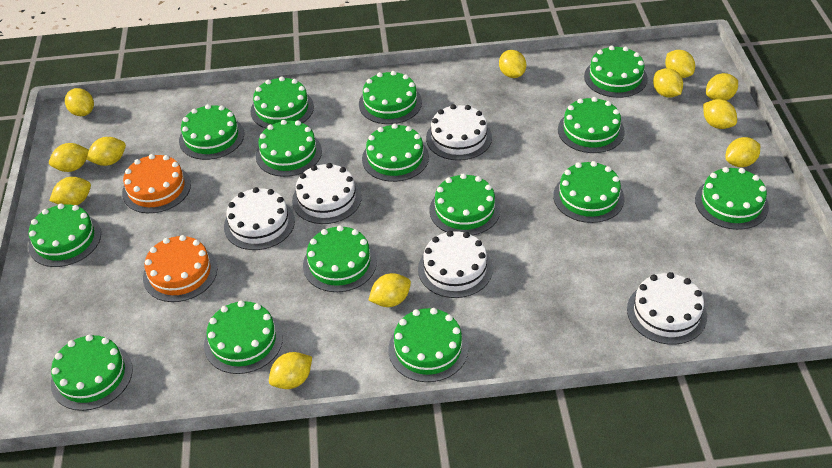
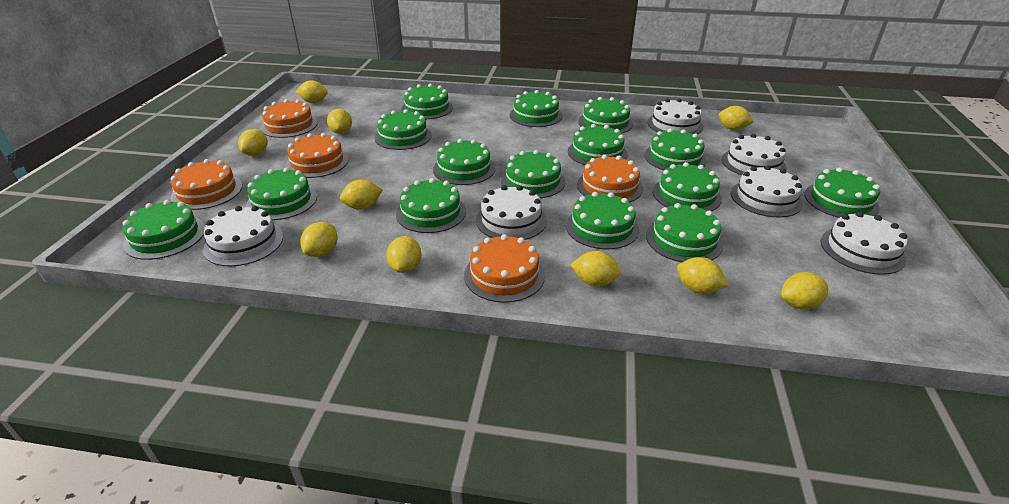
orange cake: 2 -> 5
white cake: 5 -> 6
yellow lemon: 12 -> 10

